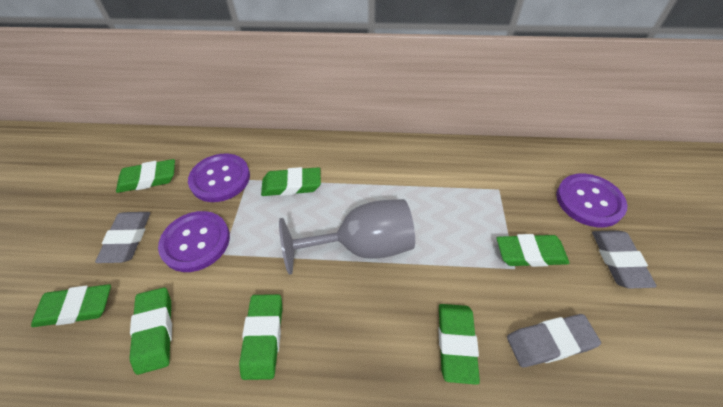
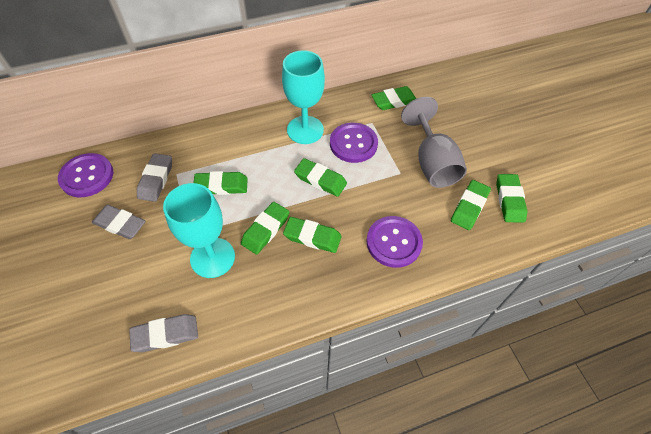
turquoise goblet: 0 -> 2

